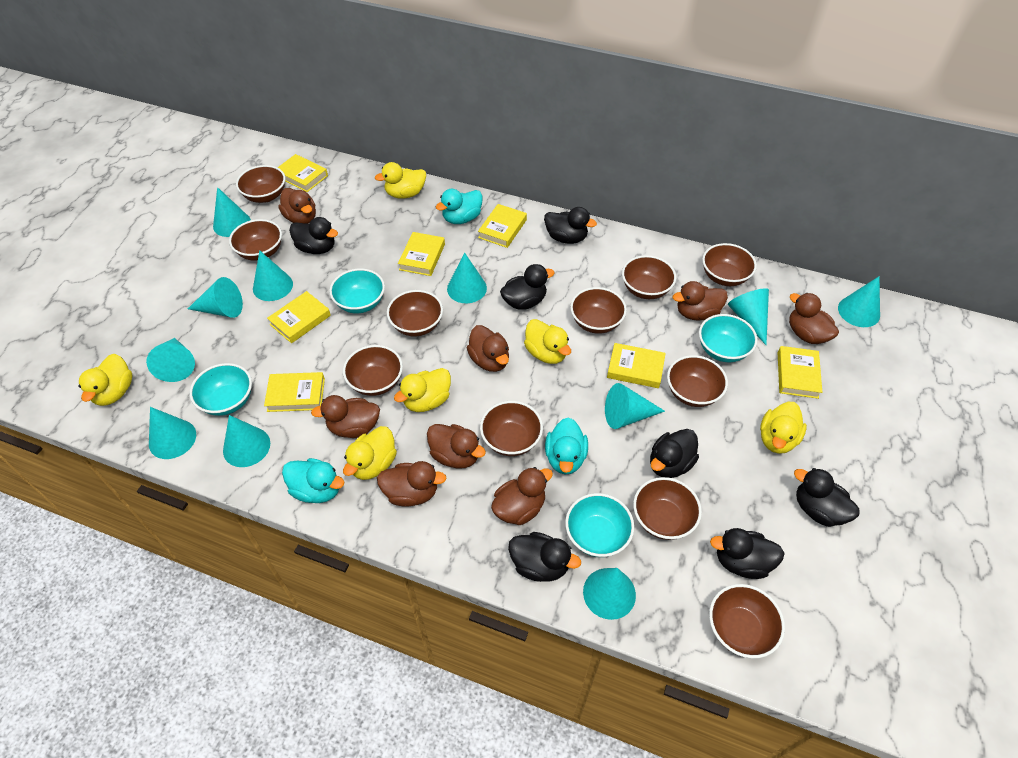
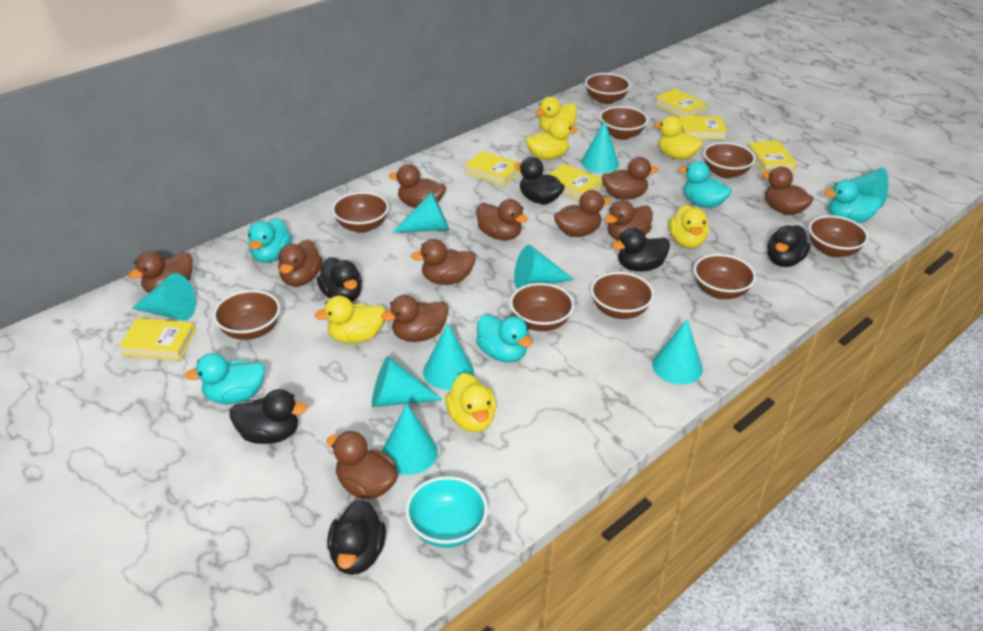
black duck: 7 -> 6
brown bowl: 11 -> 9
brown duck: 8 -> 11
turquoise bowl: 4 -> 1
turquoise cone: 11 -> 9
turquoise duck: 3 -> 5
yellow book: 7 -> 6

